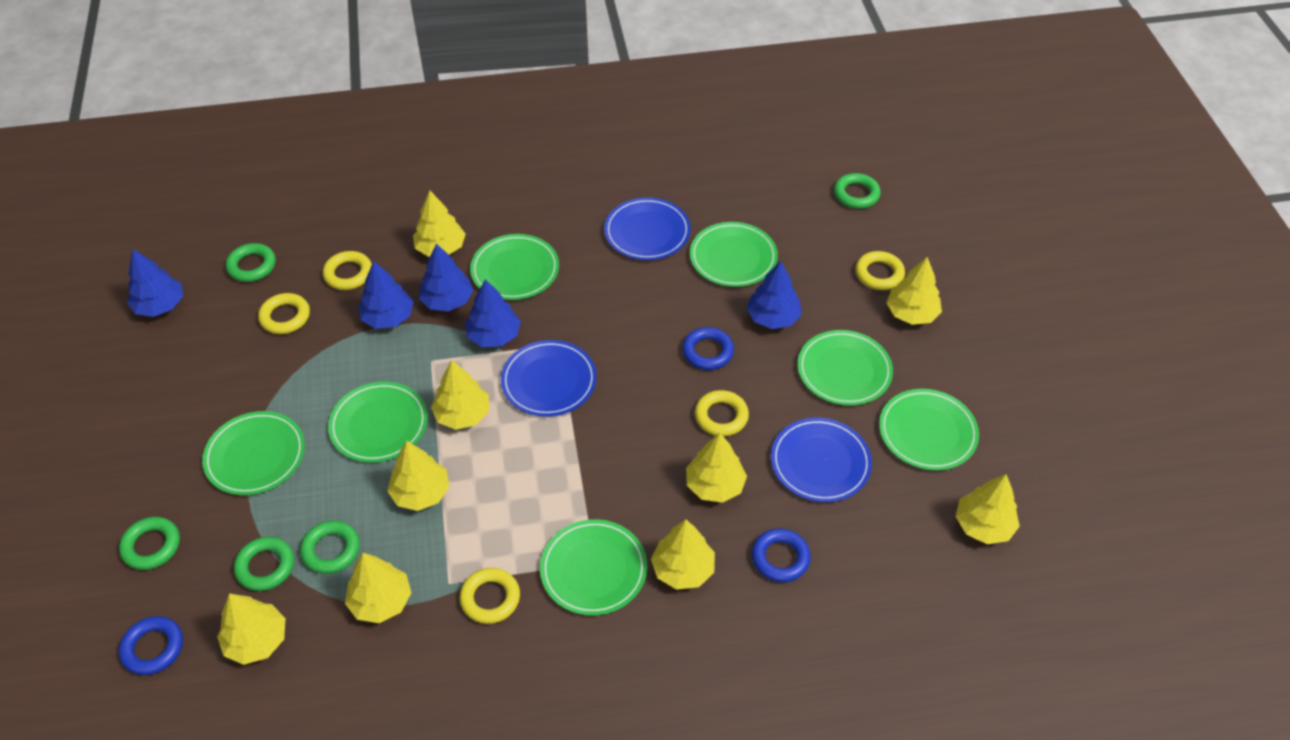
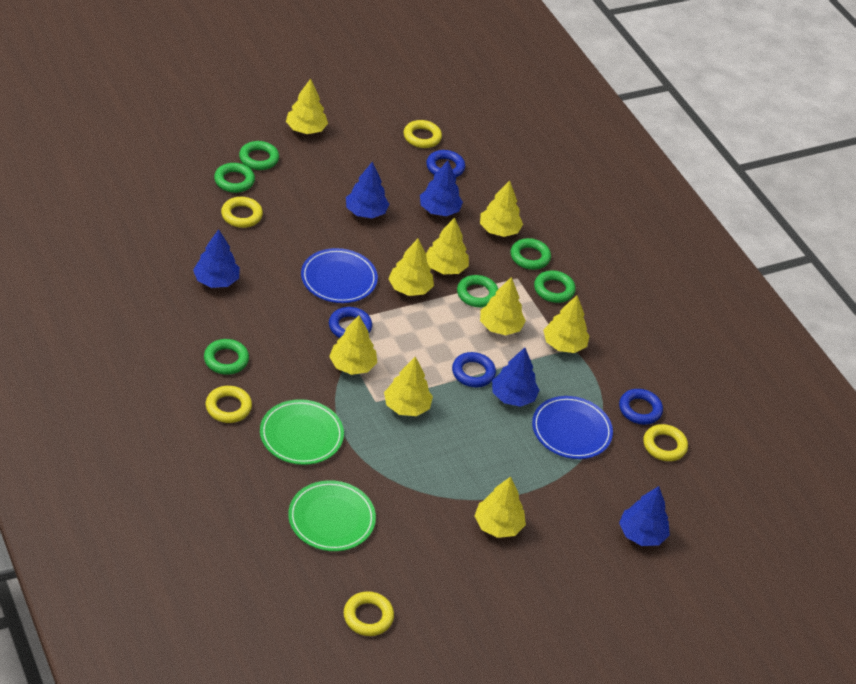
blue plate: 3 -> 2
blue ring: 3 -> 4
green plate: 7 -> 2
green ring: 5 -> 6

